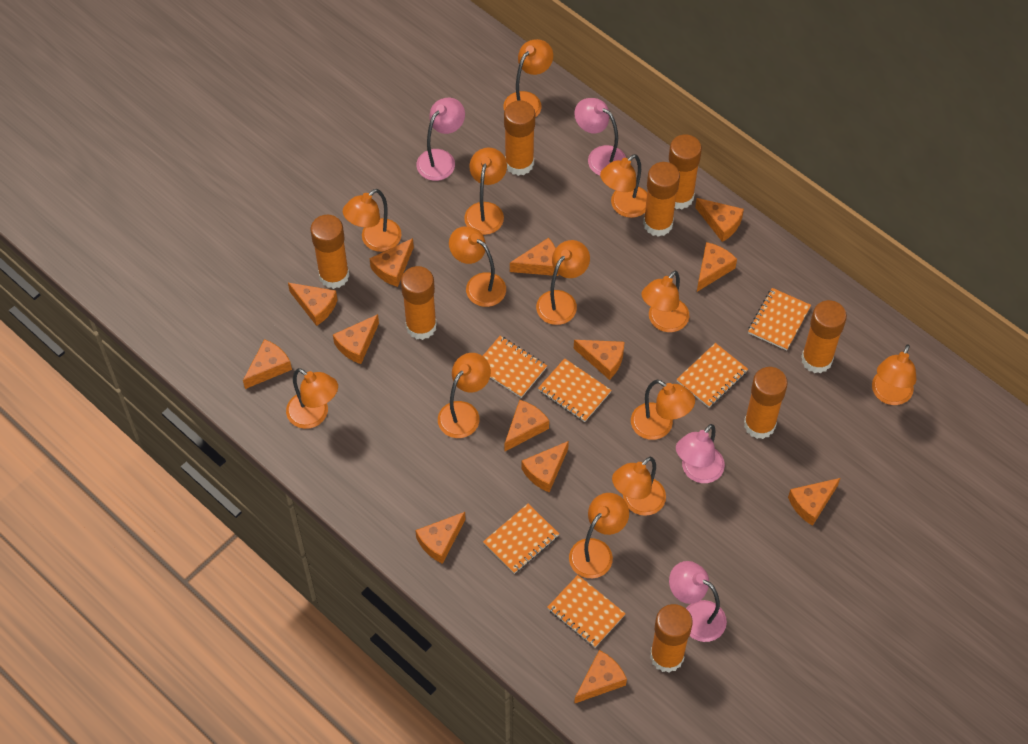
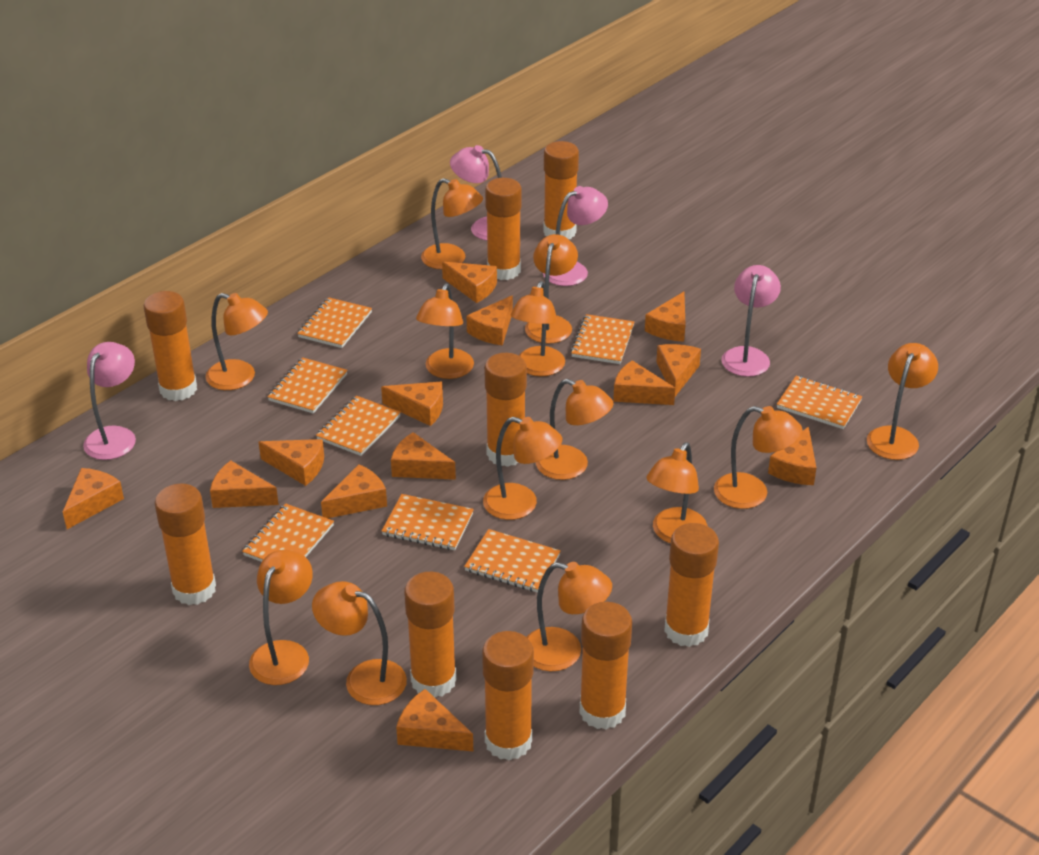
orange glue stick: 8 -> 9
orange notebook: 6 -> 8

